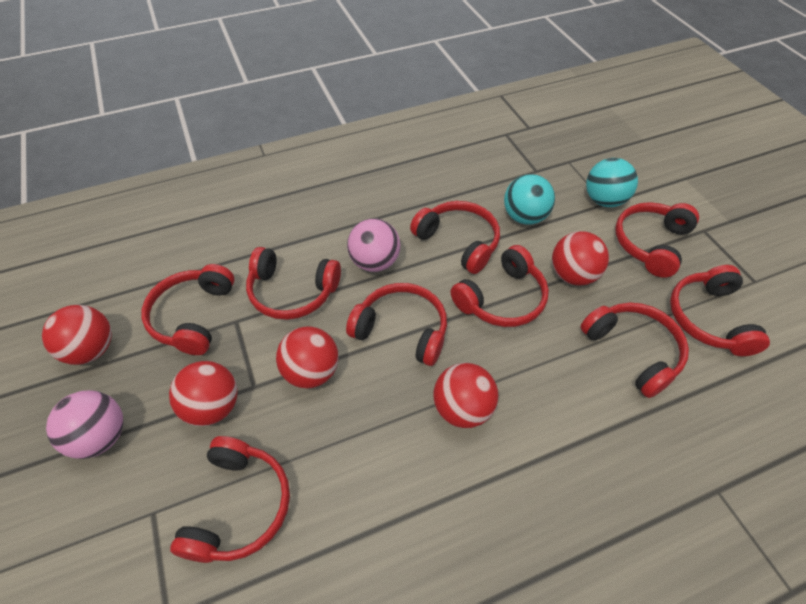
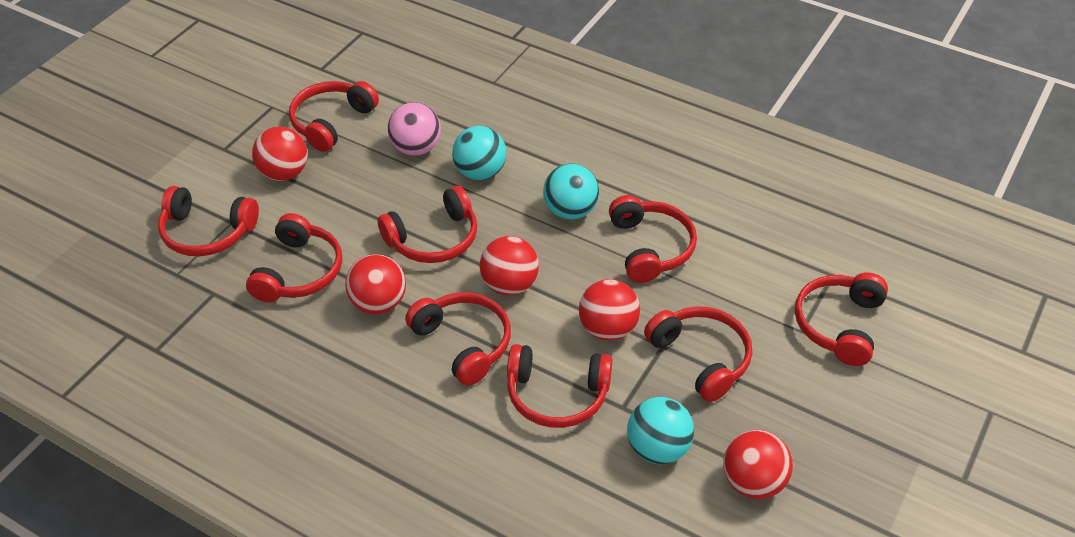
pink ball: 2 -> 1
turquoise ball: 2 -> 3

